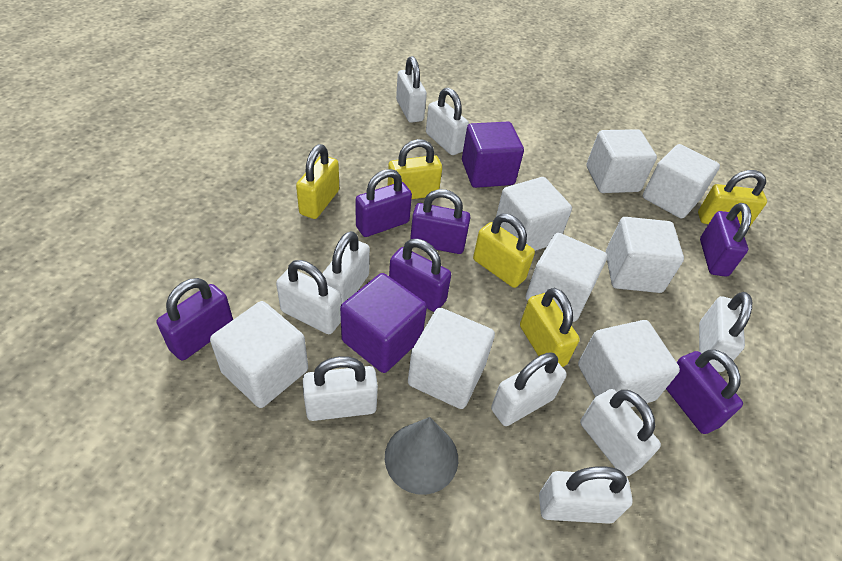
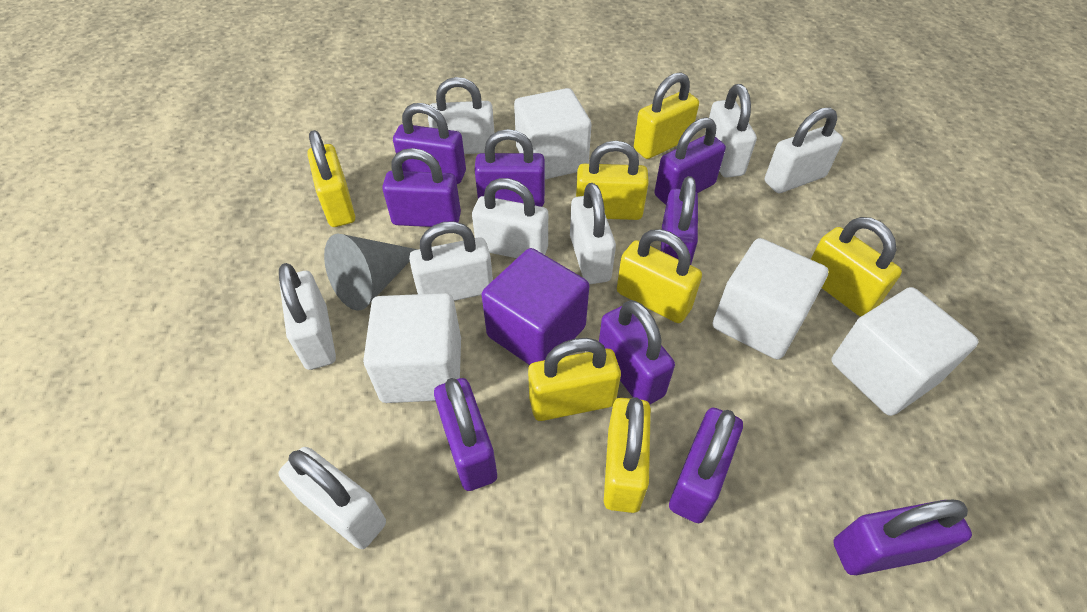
purple cube: 2 -> 1
purple padlock: 6 -> 9
white cube: 8 -> 4
white padlock: 9 -> 8
yellow padlock: 5 -> 7

